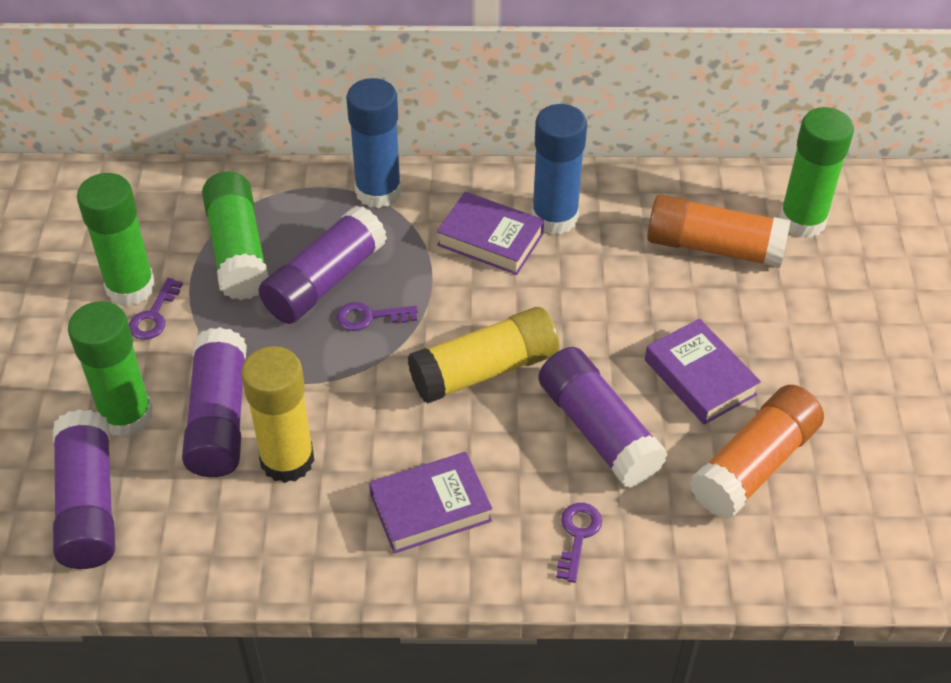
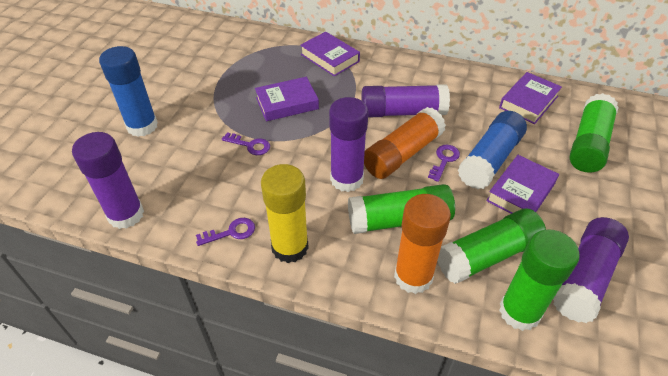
purple book: 3 -> 4
yellow glue stick: 2 -> 1

